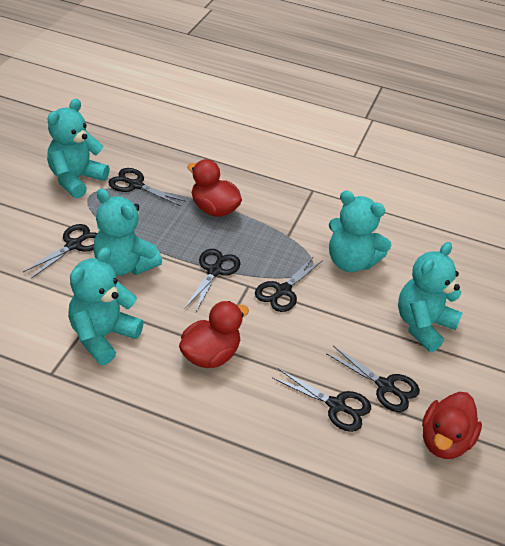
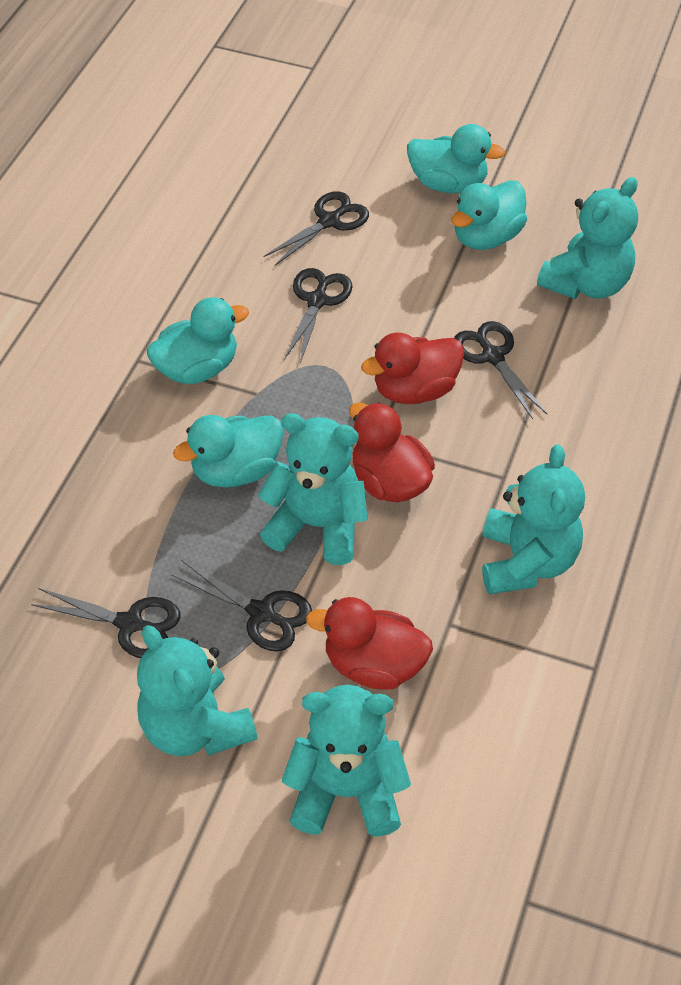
black scissors: 6 -> 5
turquoise duck: 0 -> 4

